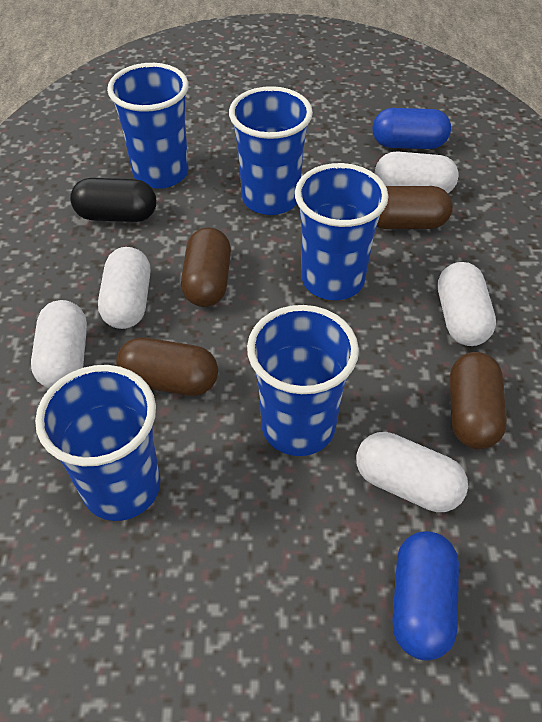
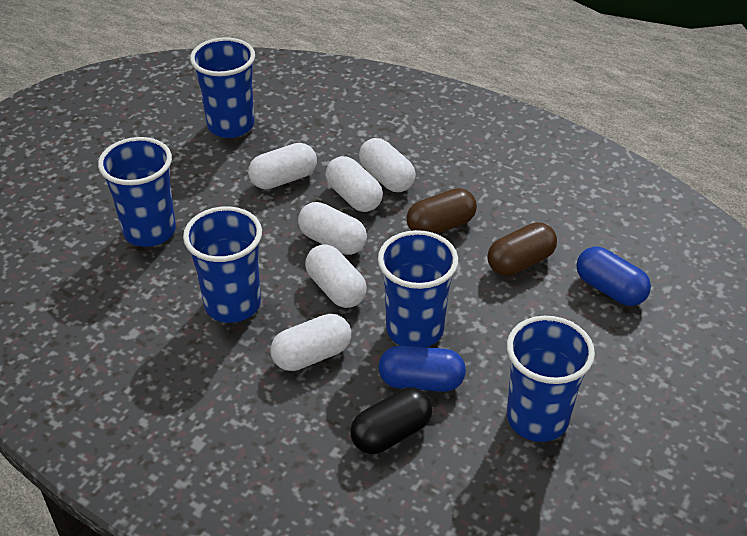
brown capsule: 4 -> 2
white capsule: 5 -> 6

